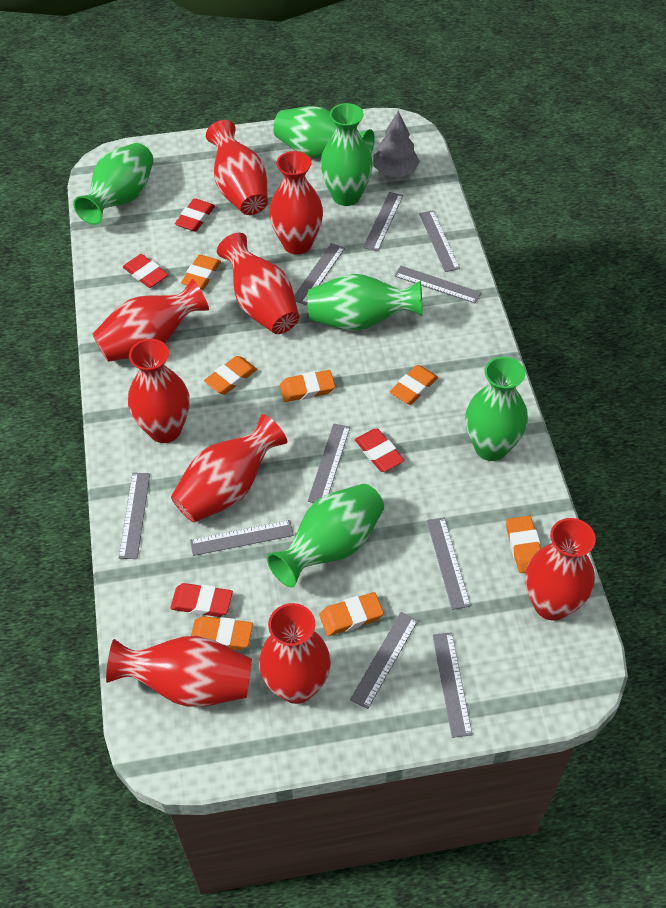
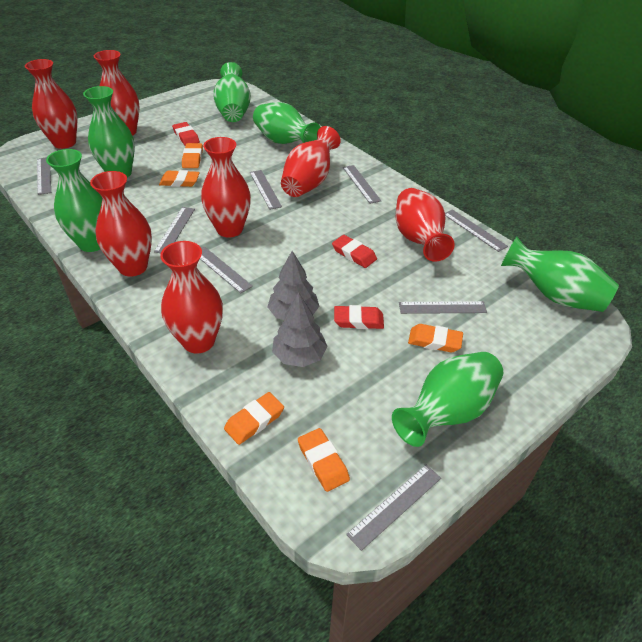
grey ruler: 10 -> 8
grey tree: 1 -> 2
orange eraser: 7 -> 5
red eraser: 4 -> 3
red vase: 9 -> 7

